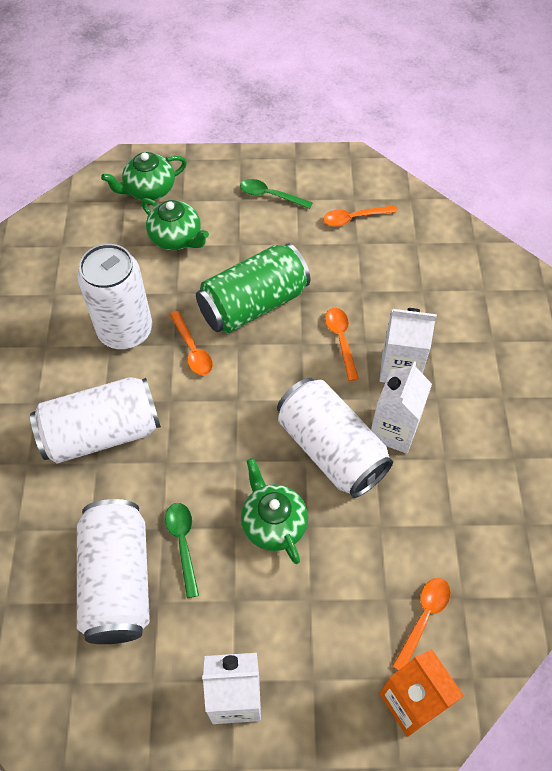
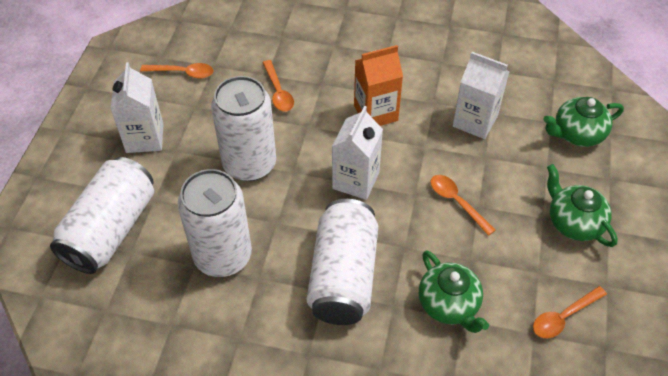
green can: 1 -> 0
green spoon: 2 -> 0

